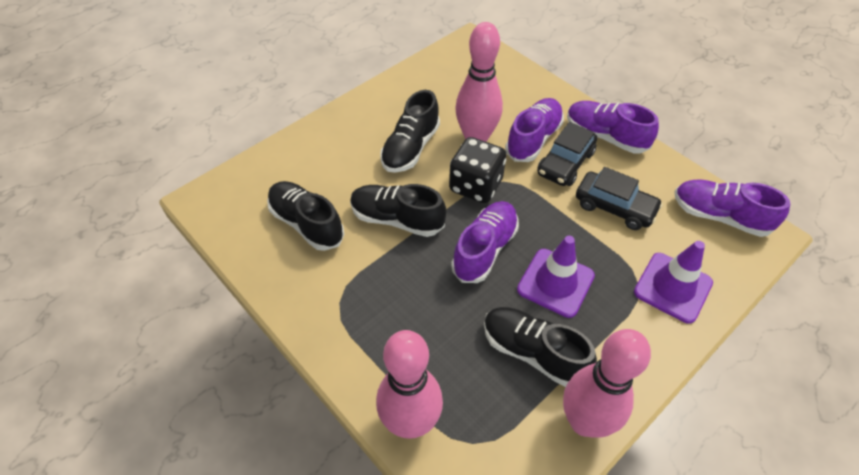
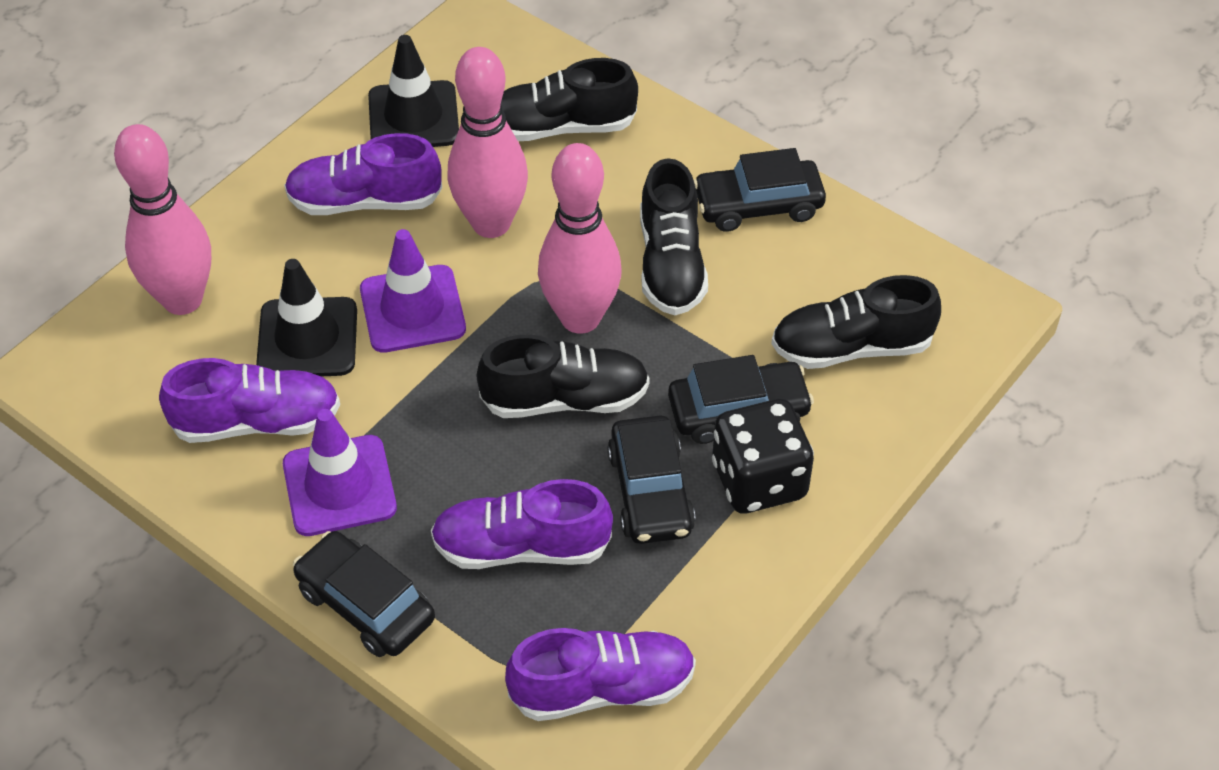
black car: 2 -> 4
black traffic cone: 0 -> 2

